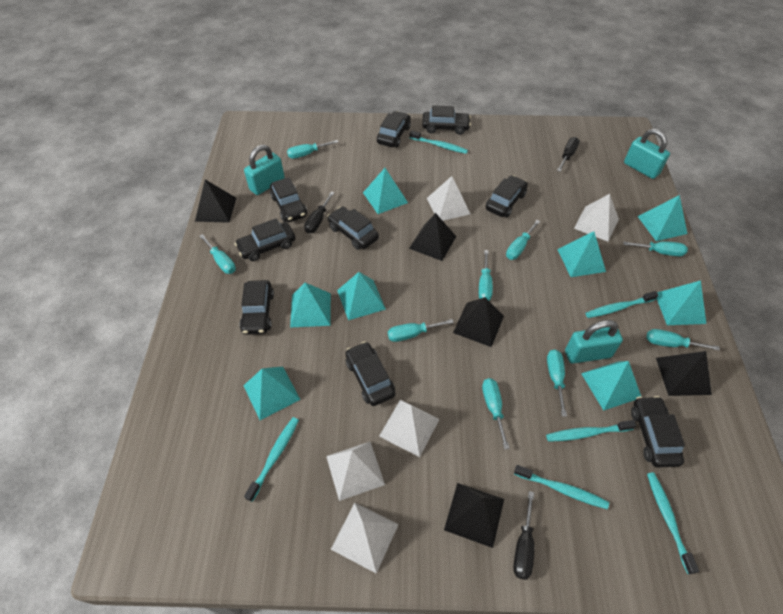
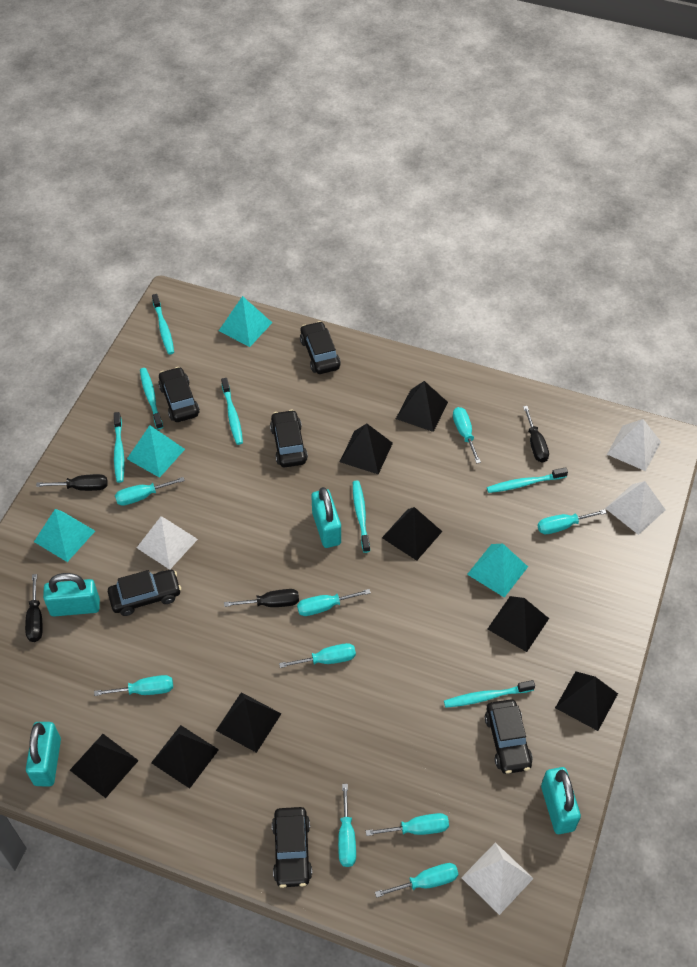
black car: 9 -> 6
black pyramid: 5 -> 8
black screwdriver: 3 -> 4
turquoise padlock: 3 -> 4
turquoise pyramid: 8 -> 4
turquoise toothbrush: 6 -> 7
white pyramid: 5 -> 4

